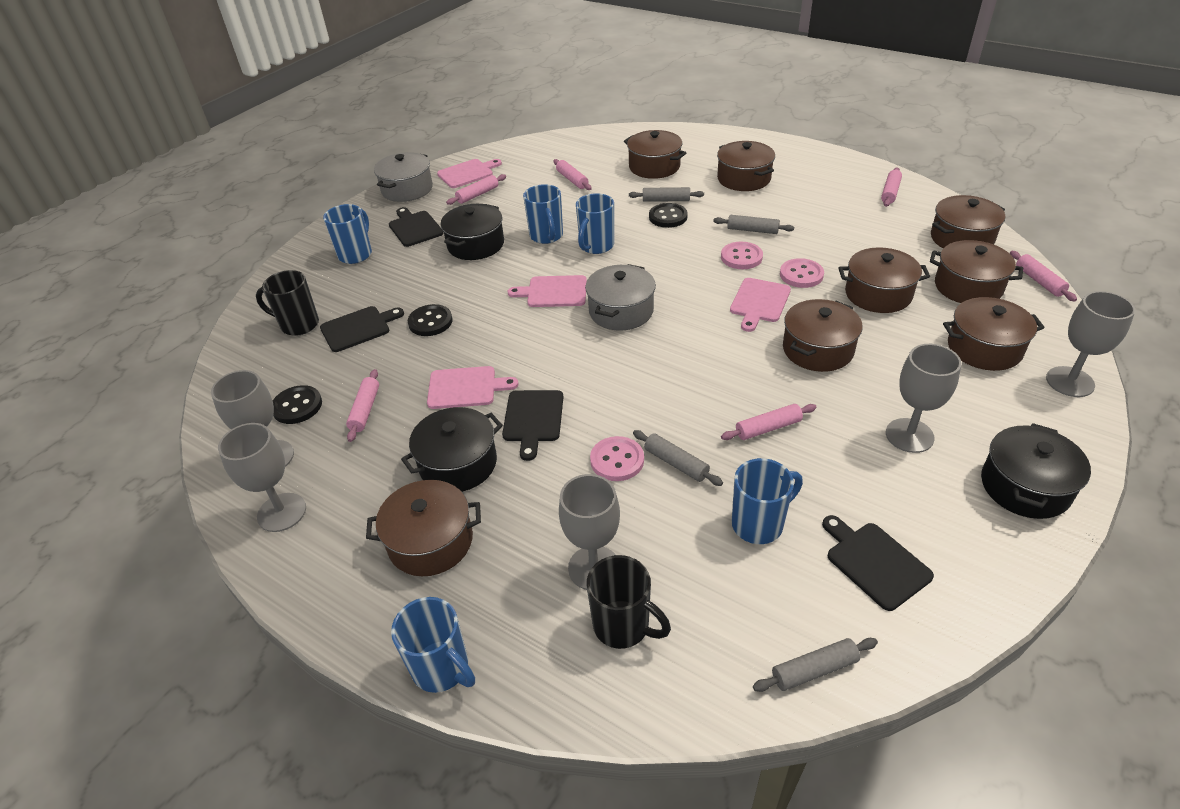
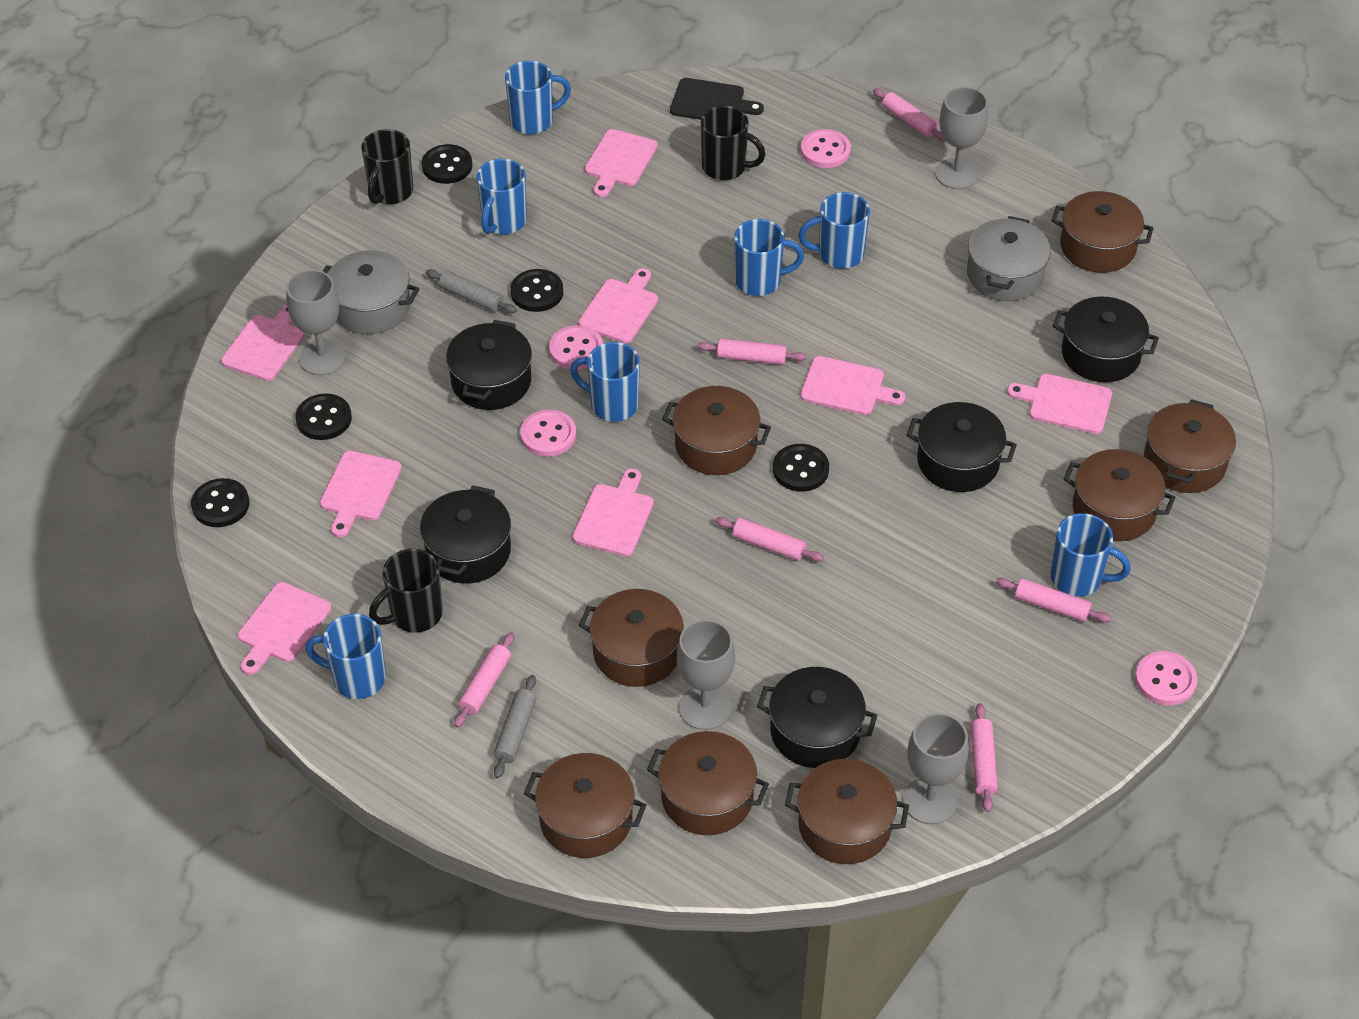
black button: 3 -> 5
black cutting board: 4 -> 1
black mug: 2 -> 3
black pot: 3 -> 5
blue mug: 5 -> 7
grey goblet: 5 -> 4
grey rolling pin: 4 -> 2
pink button: 3 -> 4
pink cutting board: 4 -> 8

